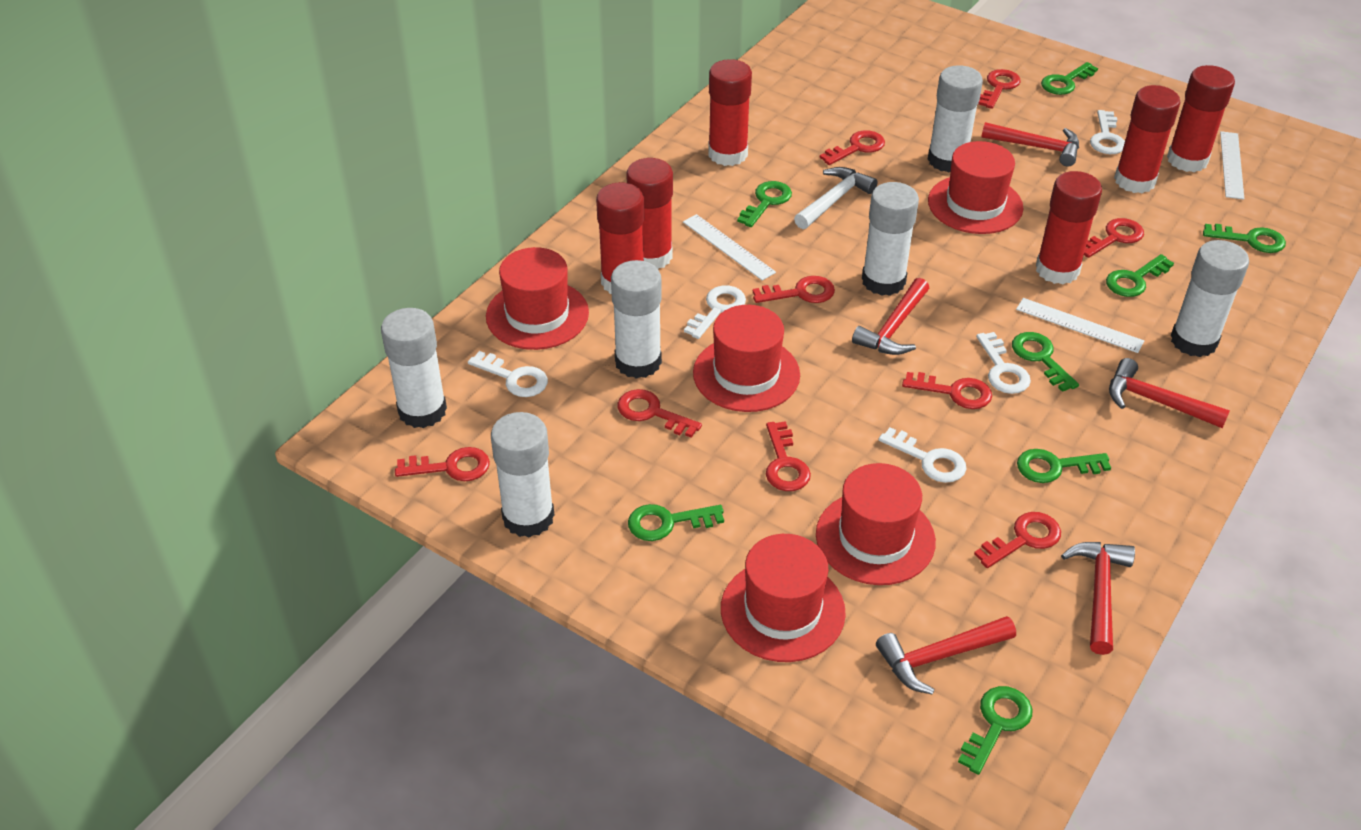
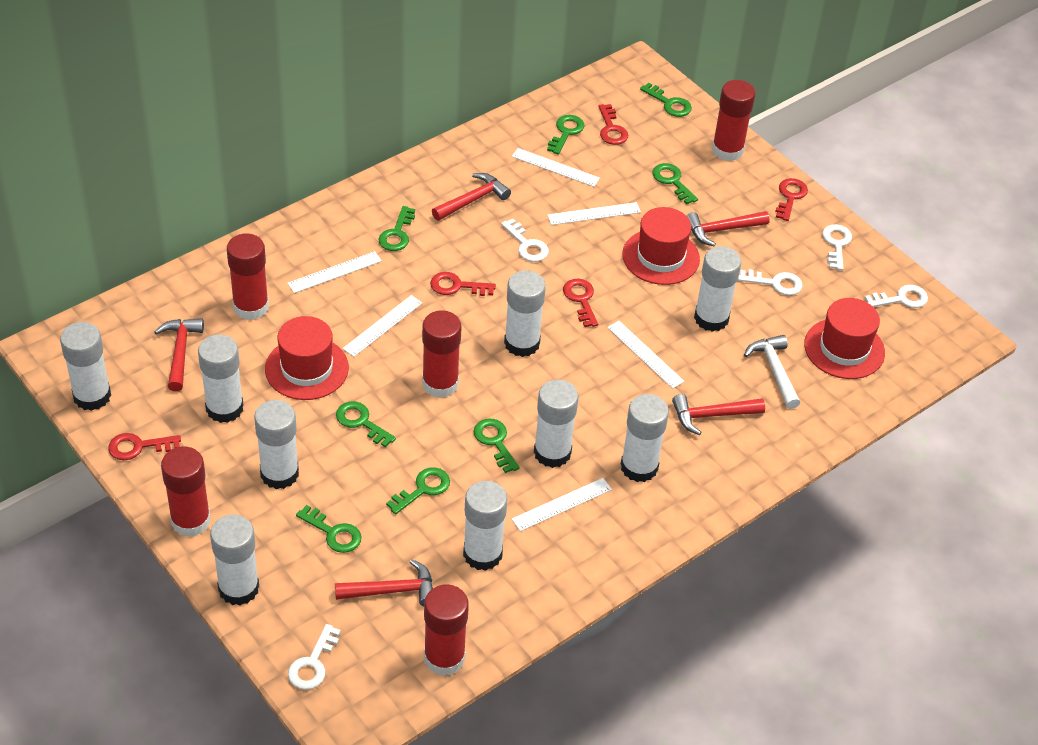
red glue stick: 6 -> 5
red hat: 5 -> 3
red key: 9 -> 5
white glue stick: 6 -> 9
white ruler: 3 -> 6

